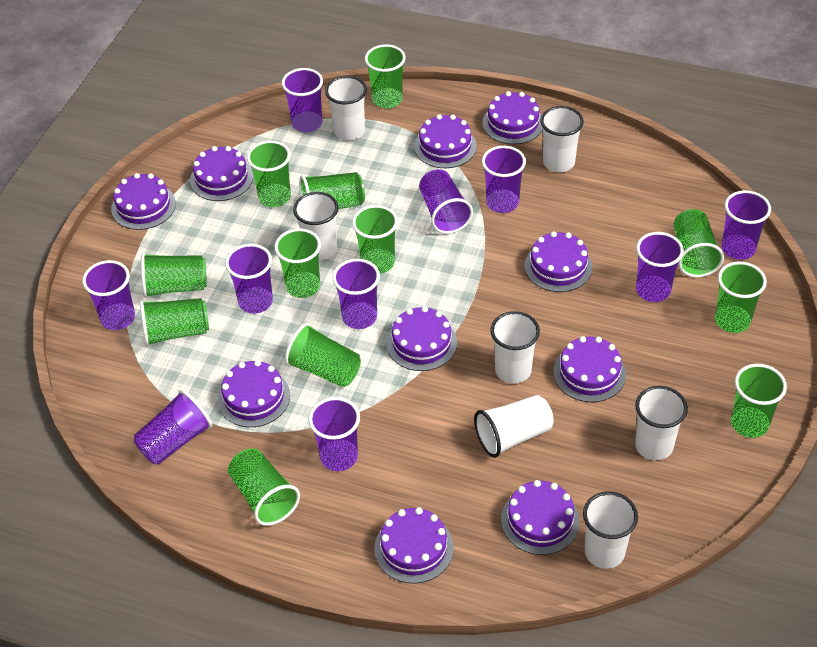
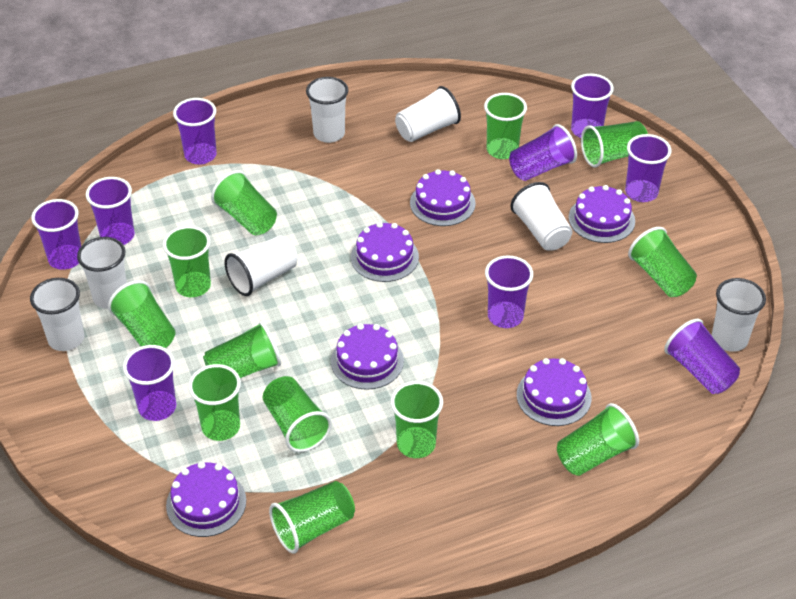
purple cake: 10 -> 6
purple cup: 10 -> 9

